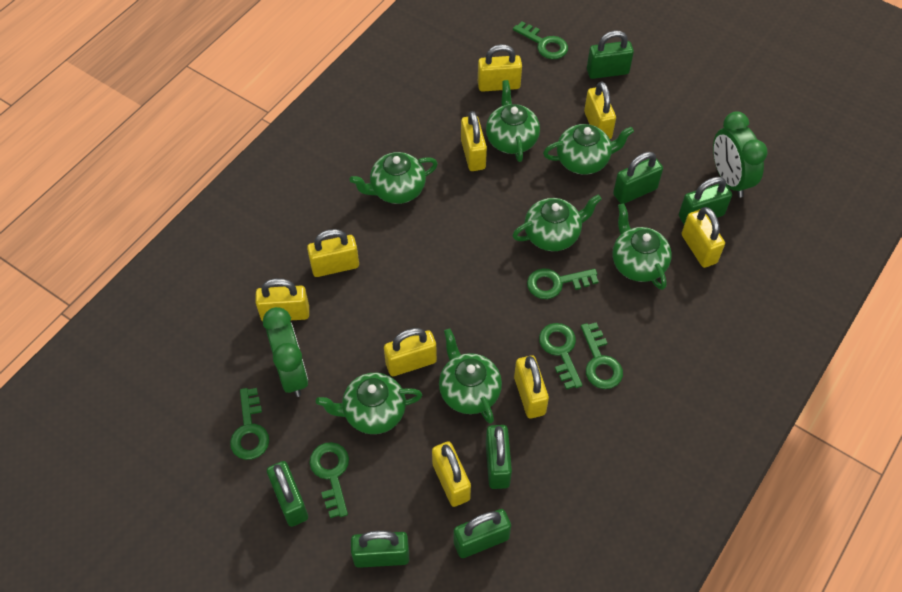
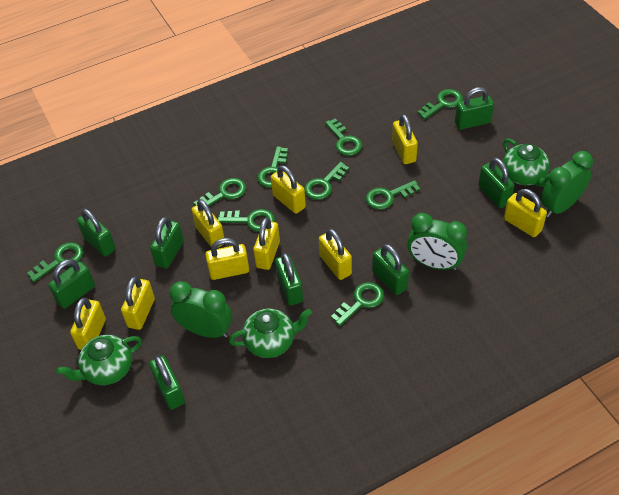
green clock: 2 -> 3
green key: 6 -> 9
green padlock: 7 -> 8
green teapot: 7 -> 3

